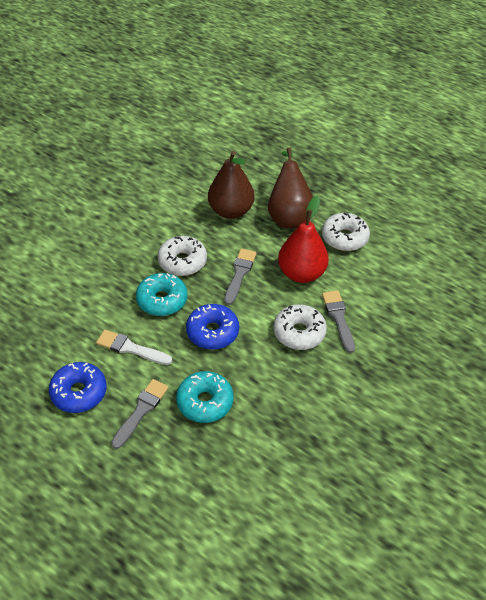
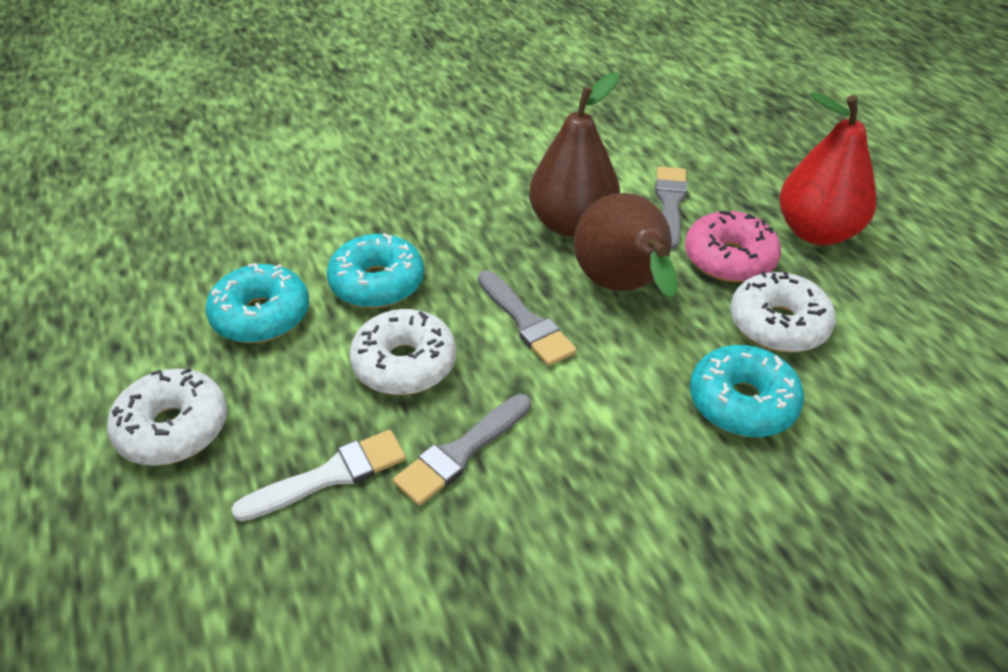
blue donut: 2 -> 0
pink donut: 0 -> 1
turquoise donut: 2 -> 3

